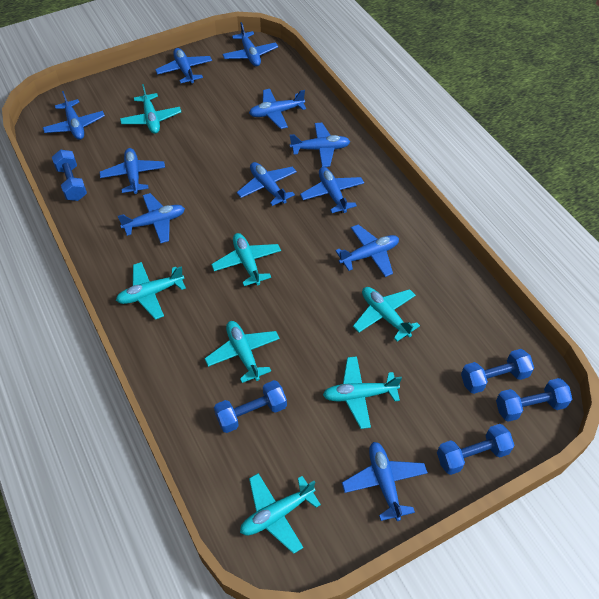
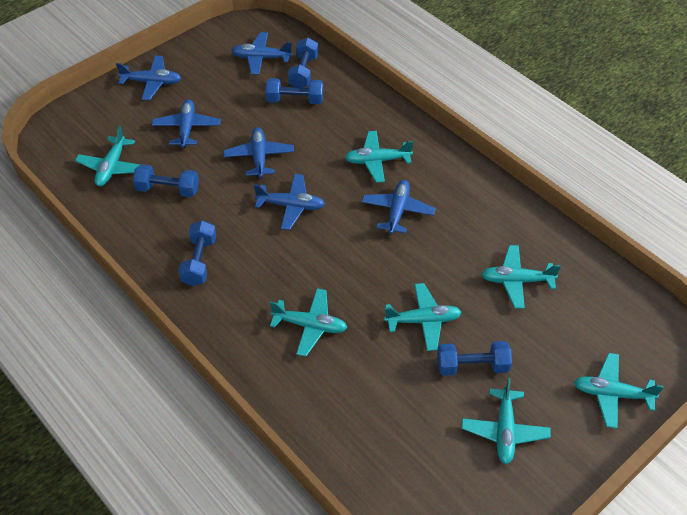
blue plane: 11 -> 6

